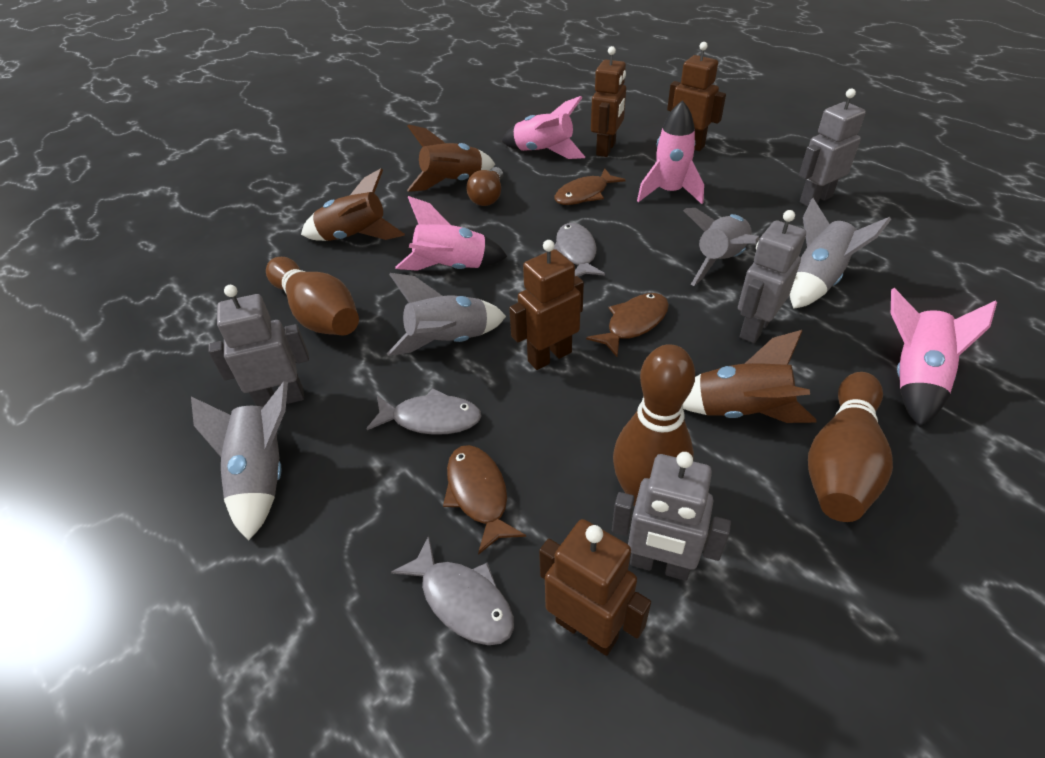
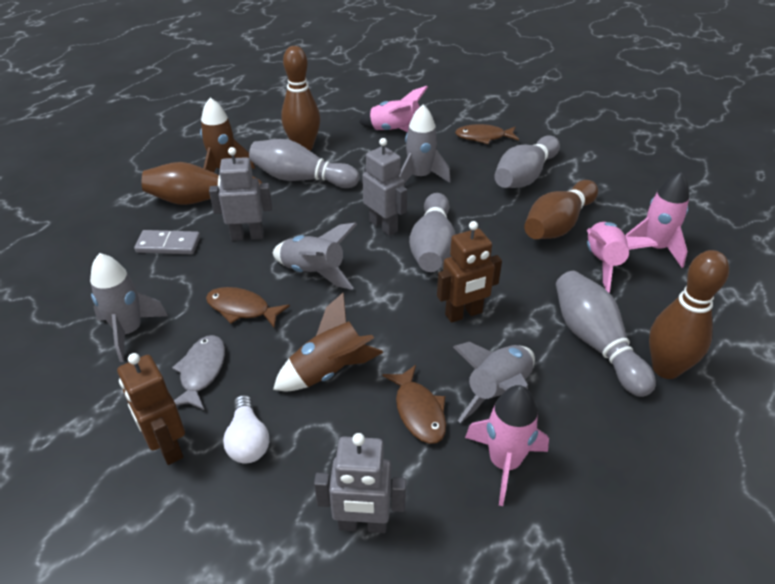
brown bowling pin: 3 -> 4
brown light bulb: 1 -> 0
brown robot: 4 -> 2
brown rocket: 3 -> 2
grey bowling pin: 0 -> 4
grey domino: 0 -> 1
grey fish: 3 -> 1
grey robot: 4 -> 3
white light bulb: 0 -> 1

